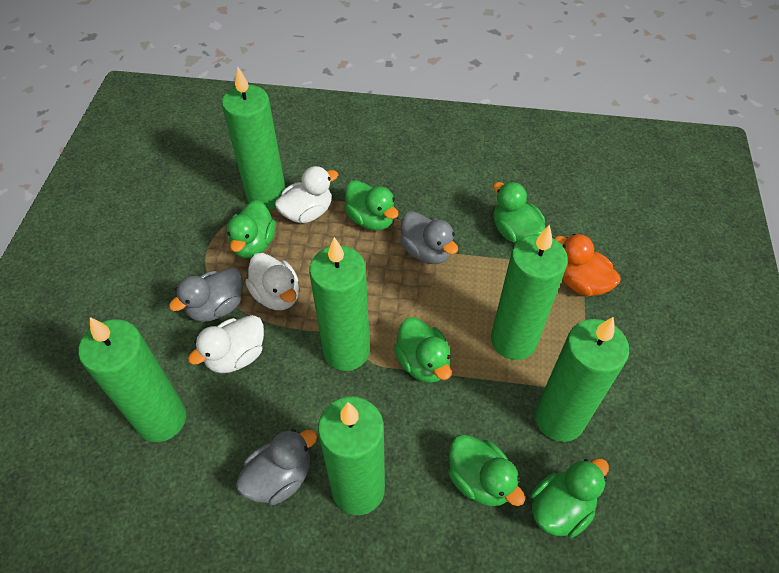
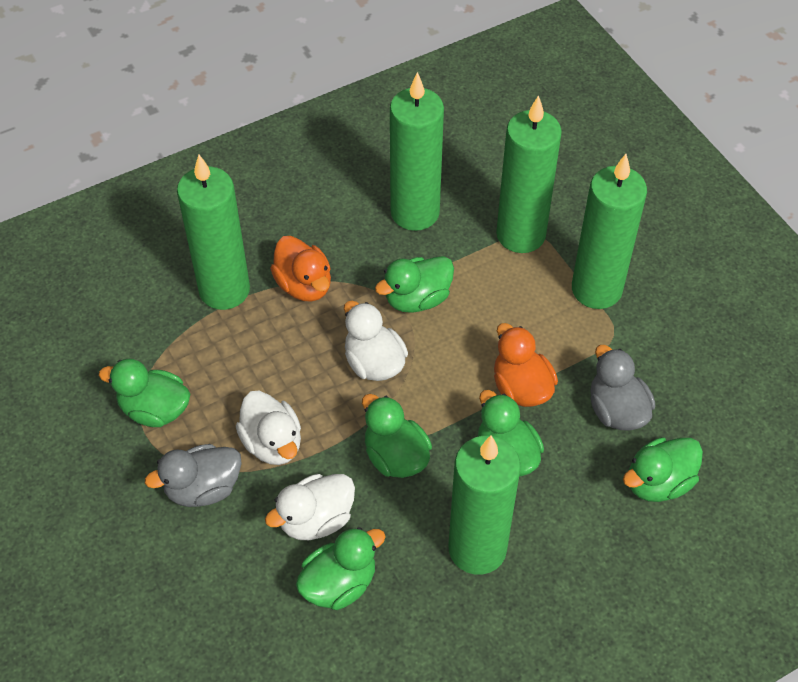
green candle: 6 -> 5
grey duck: 3 -> 2
orange duck: 1 -> 2

